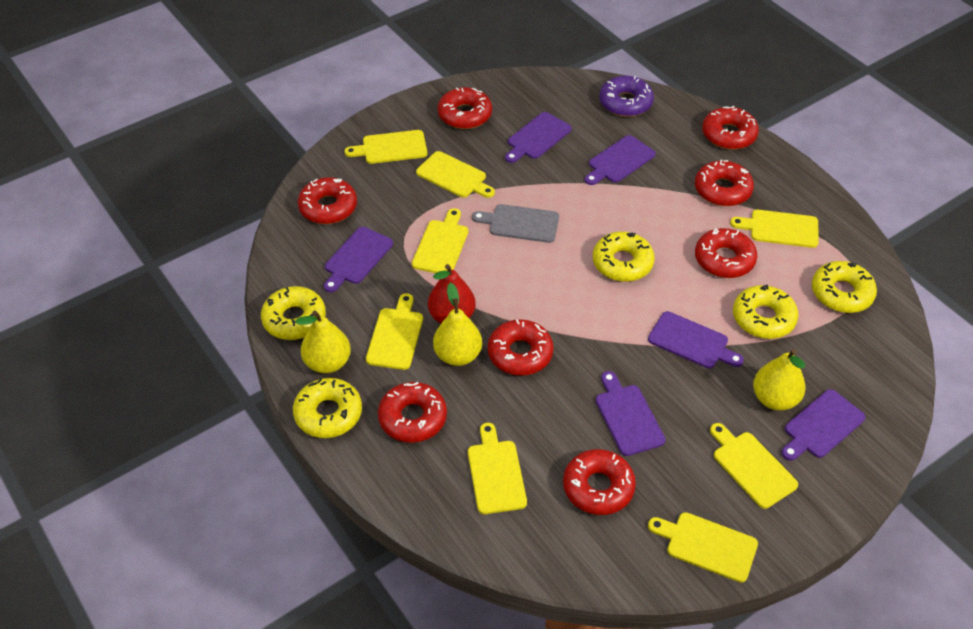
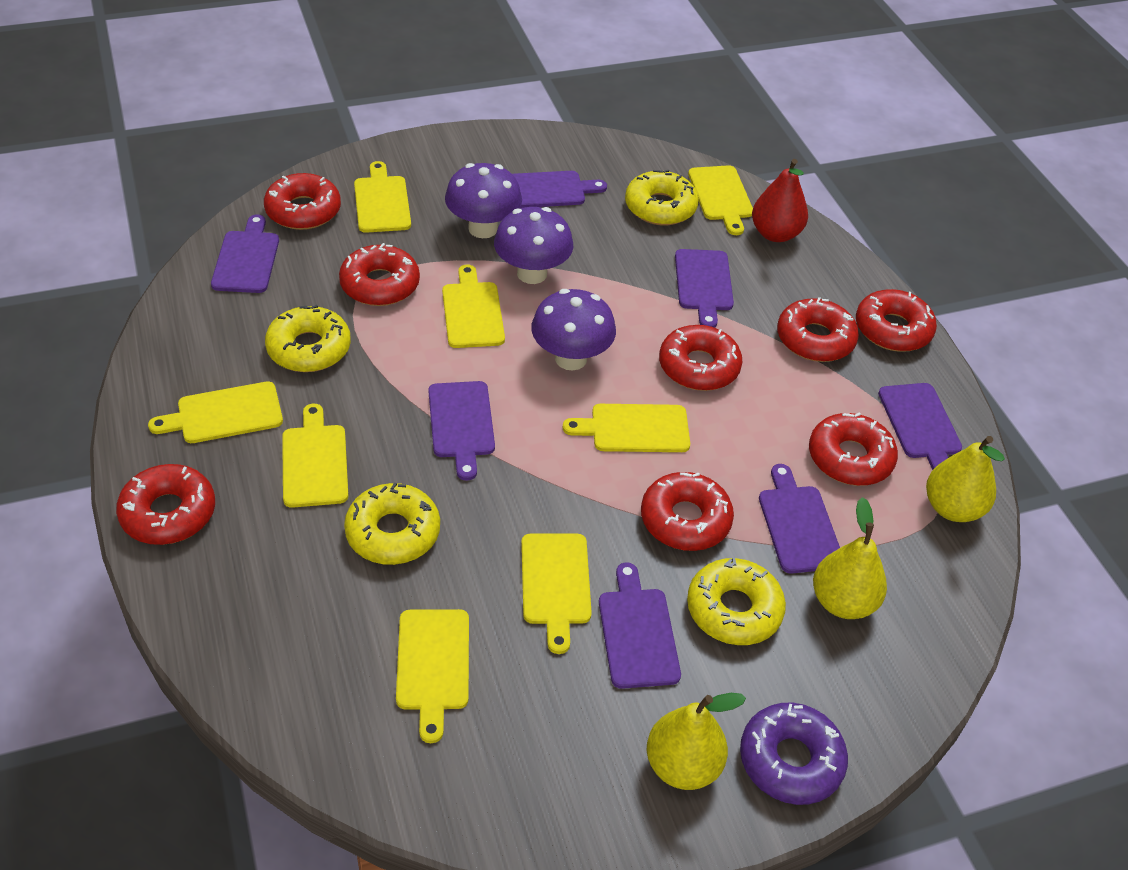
grey cutting board: 1 -> 0
purple cutting board: 6 -> 7
purple mushroom: 0 -> 3
yellow donut: 5 -> 4

